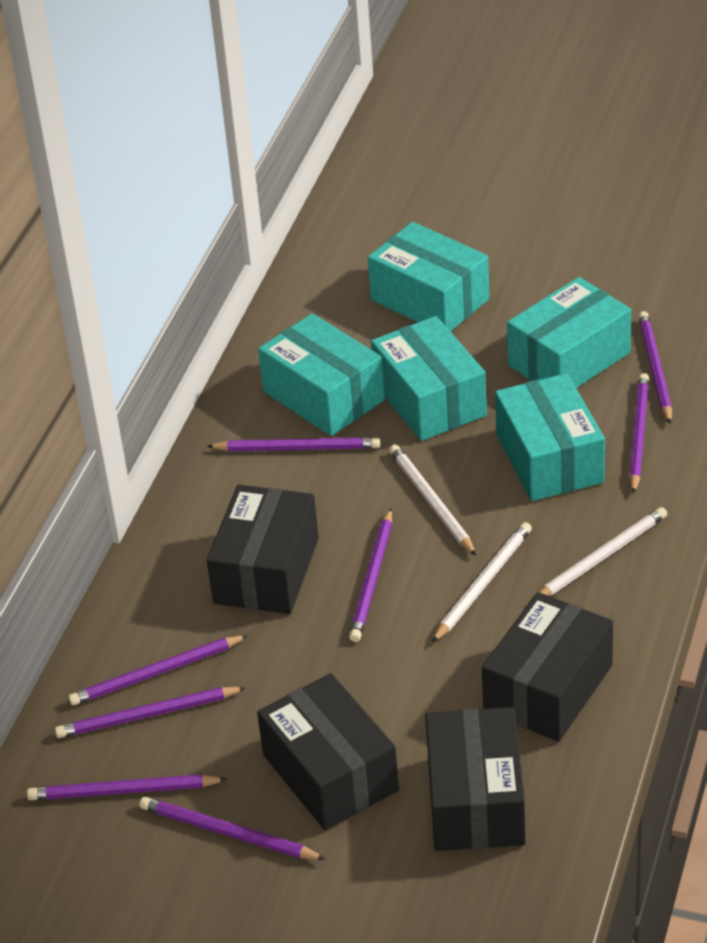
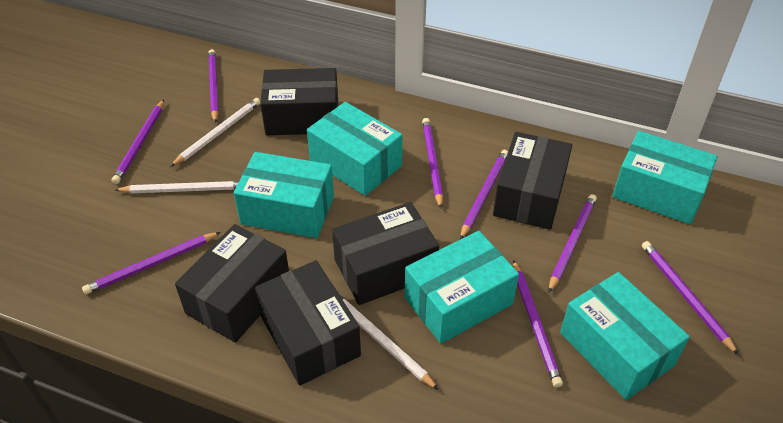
black box: 4 -> 5

